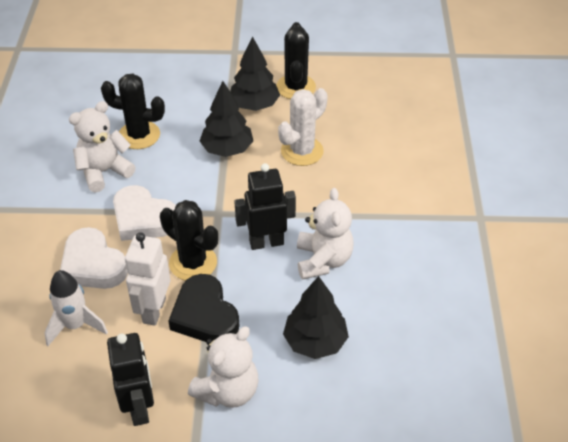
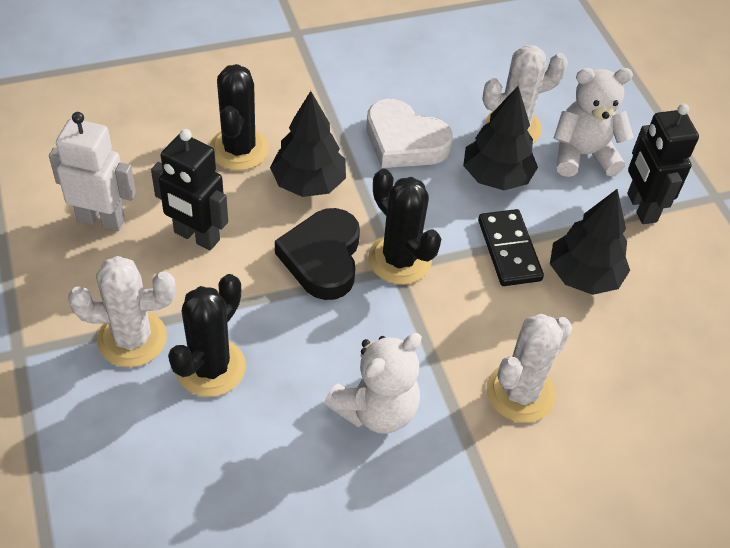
black domino: 0 -> 1
white cactus: 1 -> 3
white heart: 2 -> 1
white rocket: 1 -> 0
white teddy bear: 3 -> 2

